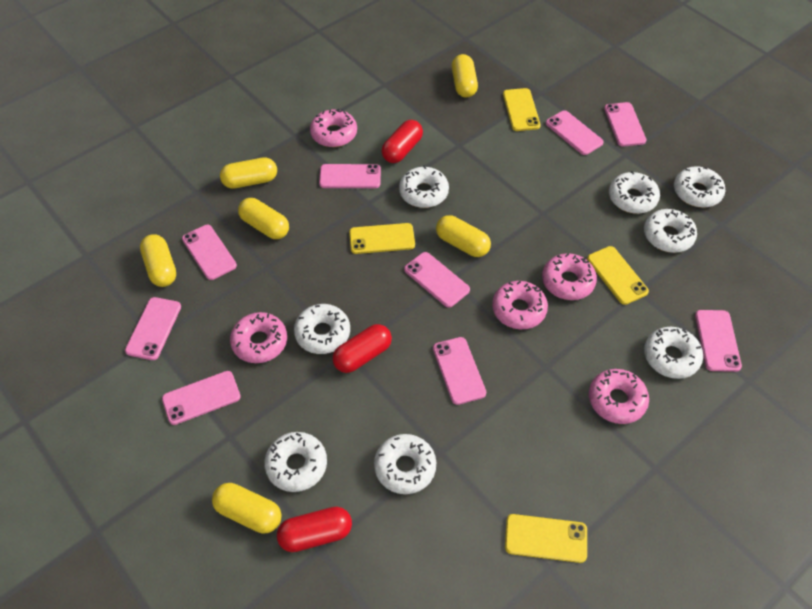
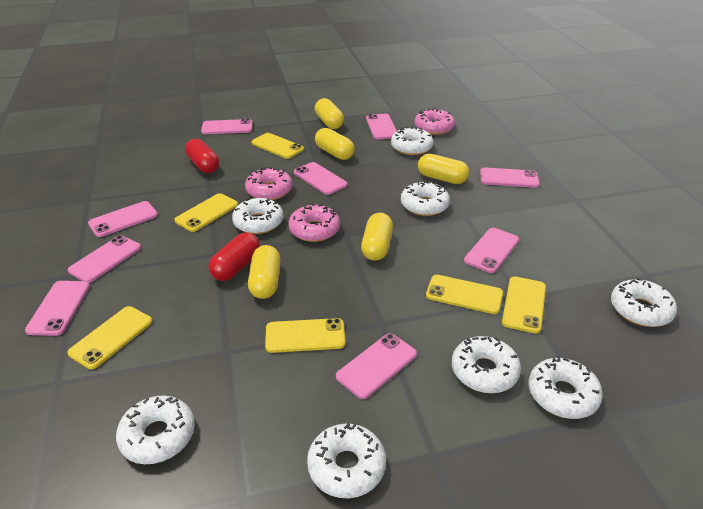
pink donut: 5 -> 3
red capsule: 3 -> 2
yellow capsule: 6 -> 5
yellow phone: 4 -> 6

